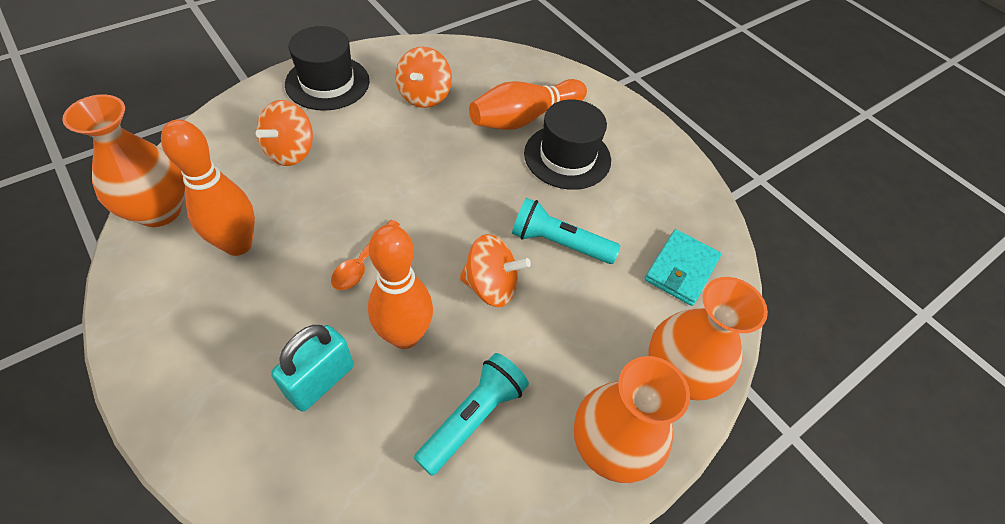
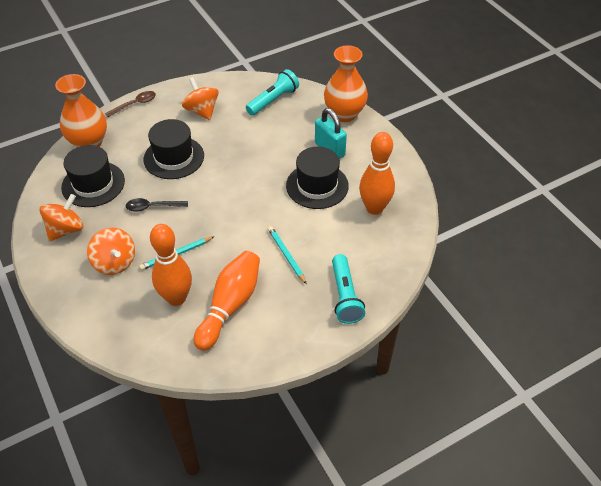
black hat: 2 -> 3
black spoon: 0 -> 1
brown spoon: 0 -> 1
orange spoon: 1 -> 0
orange vase: 3 -> 2
turquoise pencil: 0 -> 2
turquoise wallet: 1 -> 0

